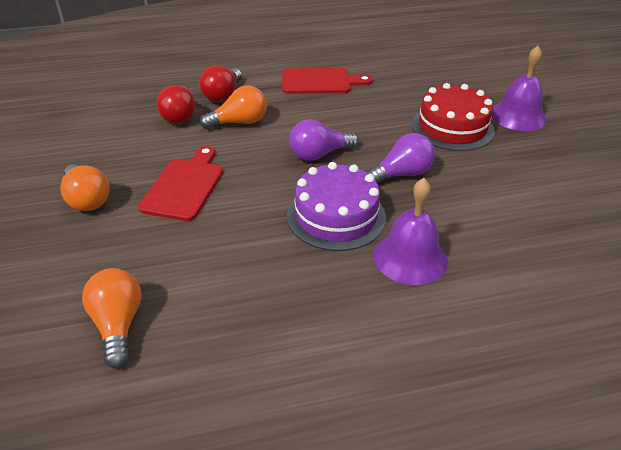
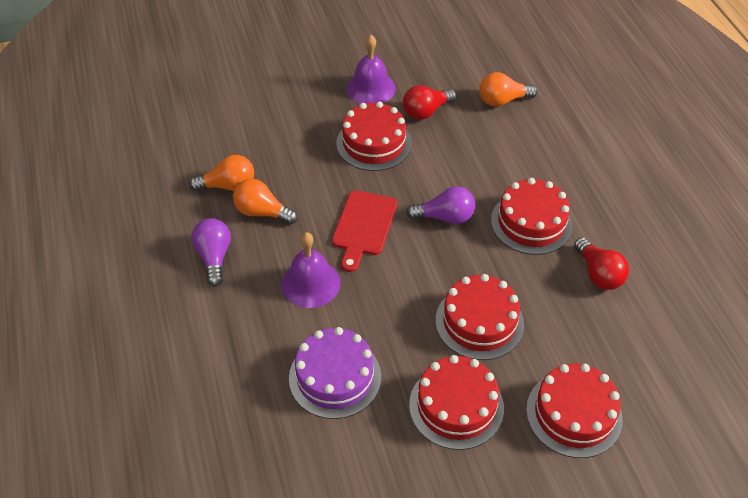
red cake: 1 -> 5
red cutting board: 2 -> 1

